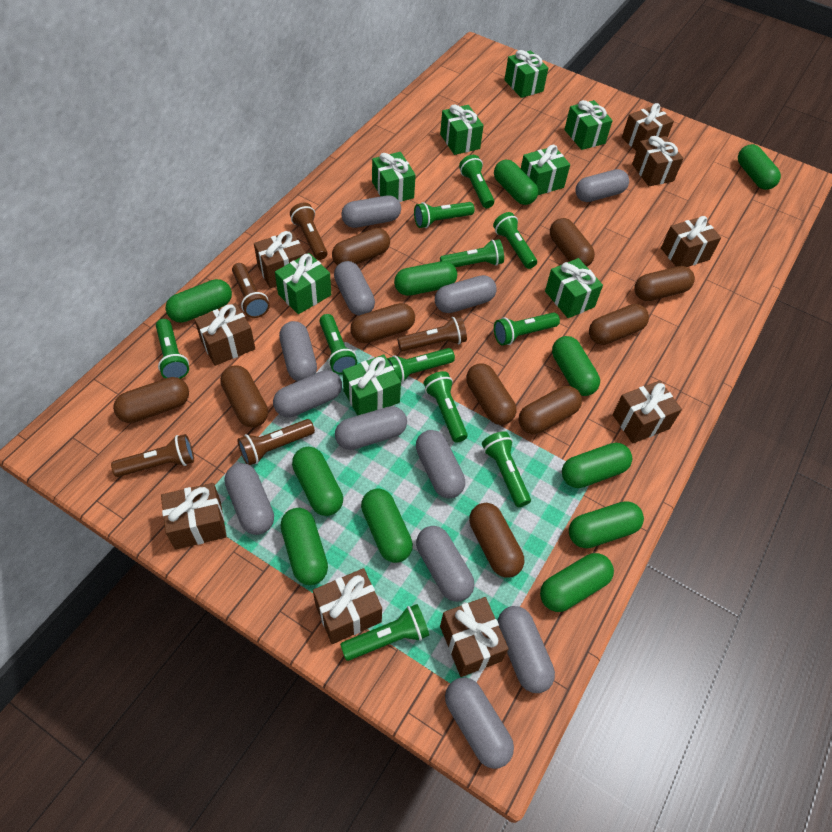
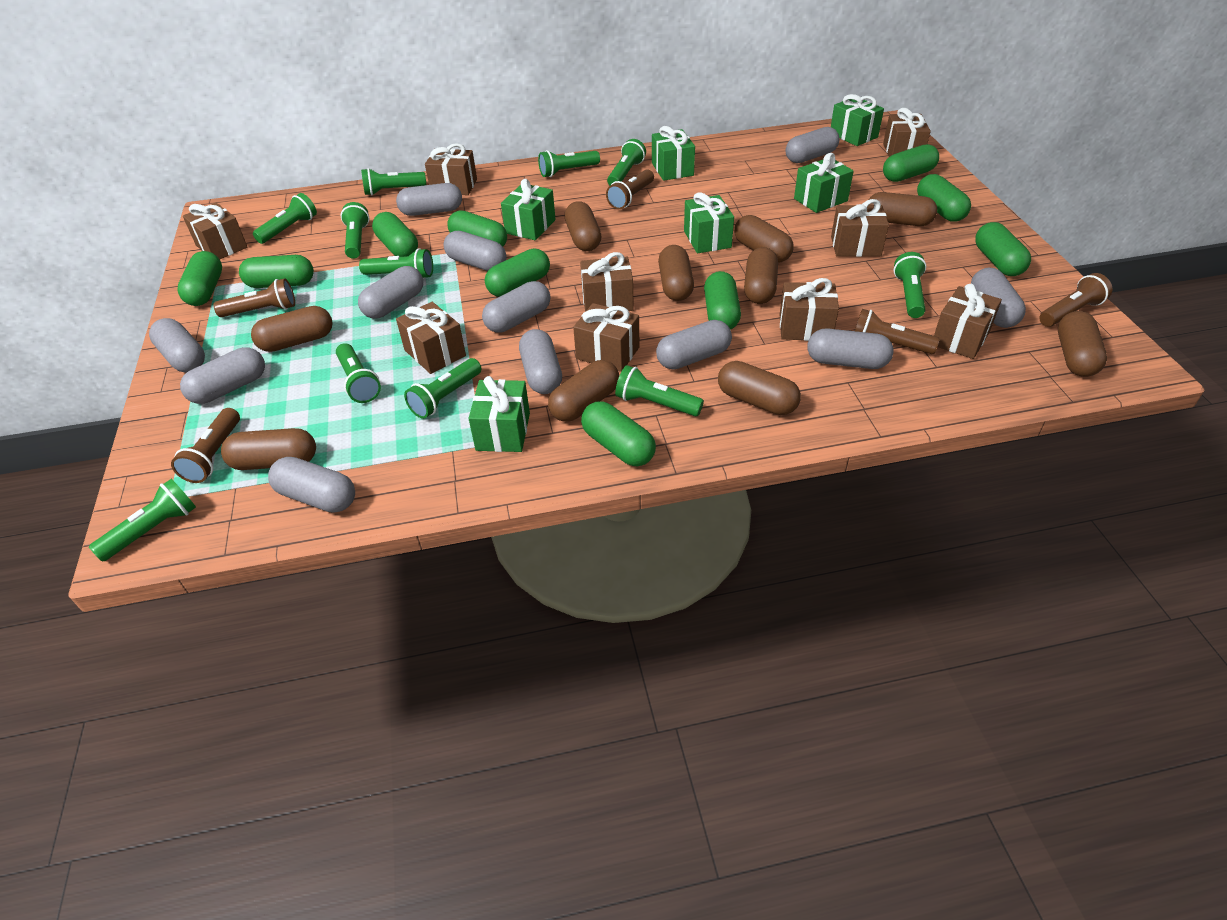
green capsule: 11 -> 10
green gift: 8 -> 6

